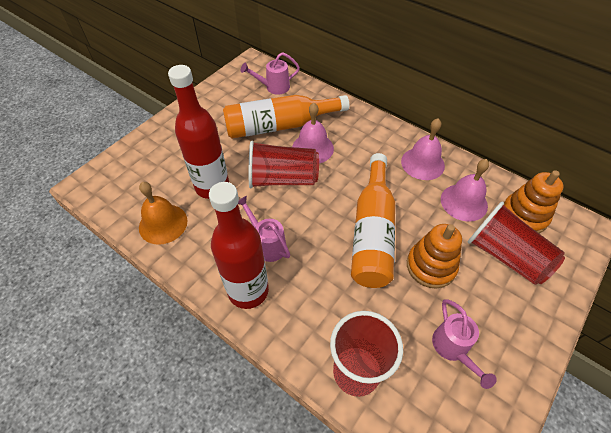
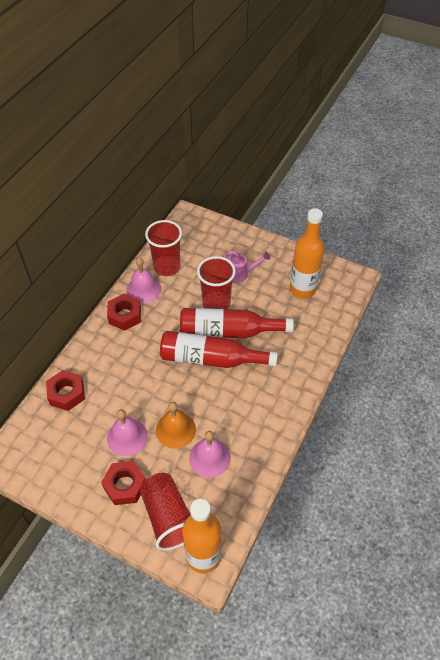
orange stacking toy: 2 -> 0
pink watering can: 3 -> 1
red nut: 0 -> 3

